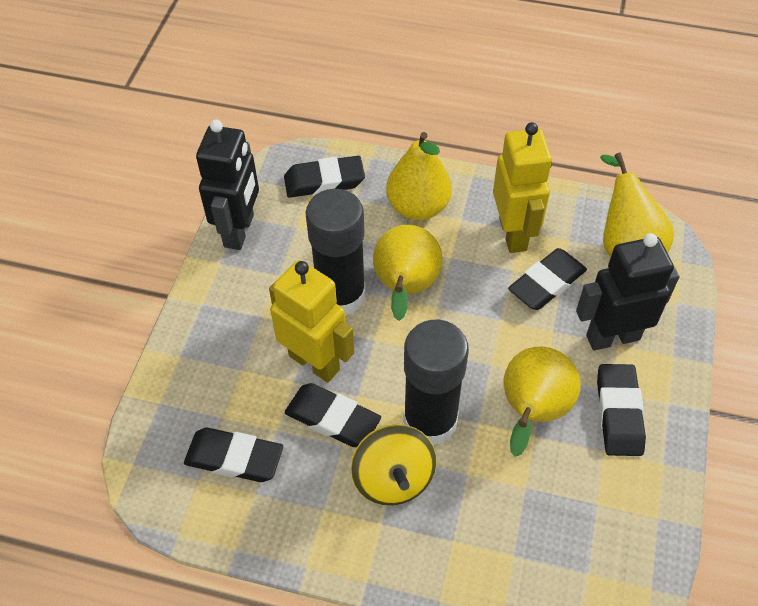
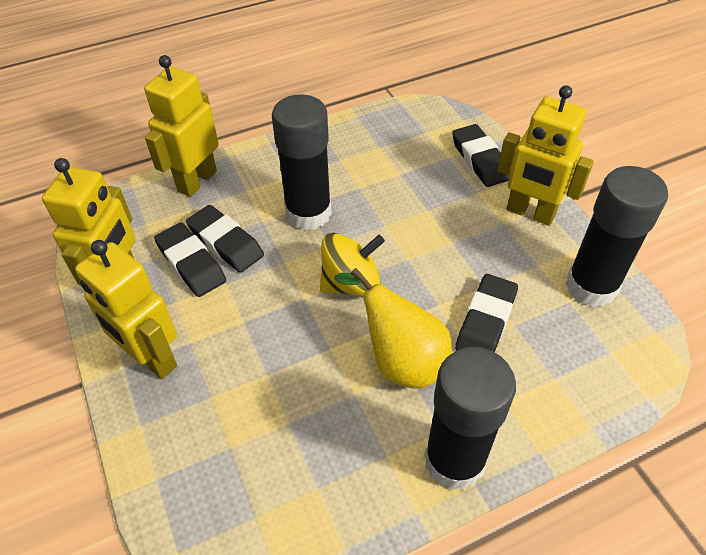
black eraser: 5 -> 4
black glue stick: 2 -> 3
black robot: 2 -> 0
yellow pear: 4 -> 1
yellow robot: 2 -> 4

